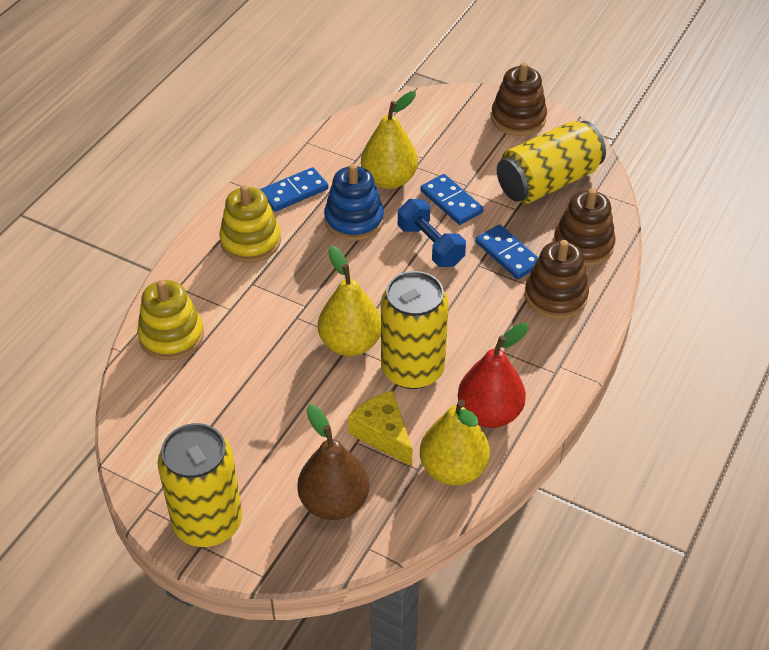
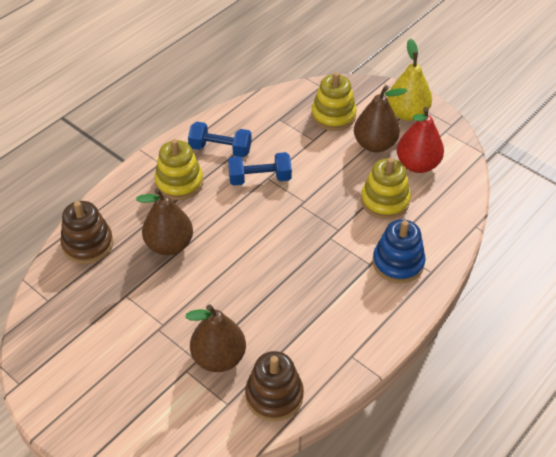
blue domino: 3 -> 0
blue dumbbell: 1 -> 2
brown pear: 1 -> 3
brown stacking toy: 3 -> 2
yellow can: 3 -> 0
yellow cheese: 1 -> 0
yellow pear: 3 -> 1
yellow stacking toy: 2 -> 3

